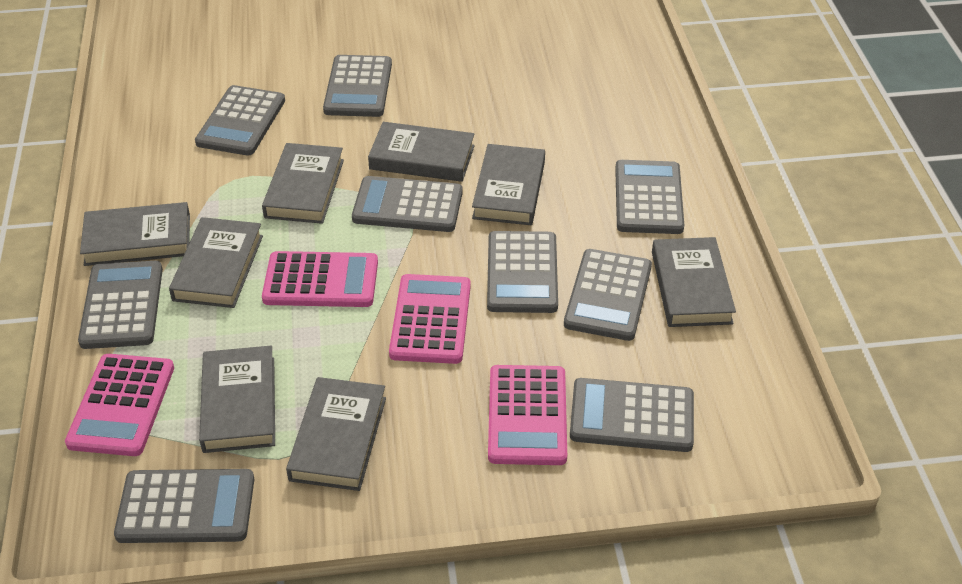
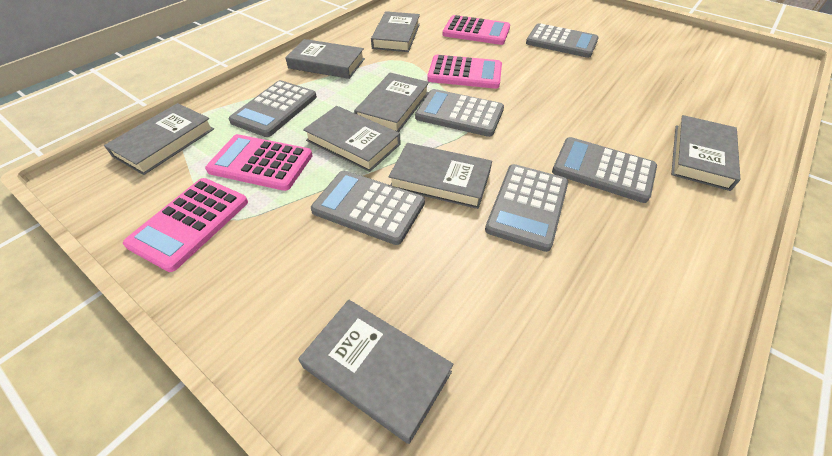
grey calculator: 9 -> 6

